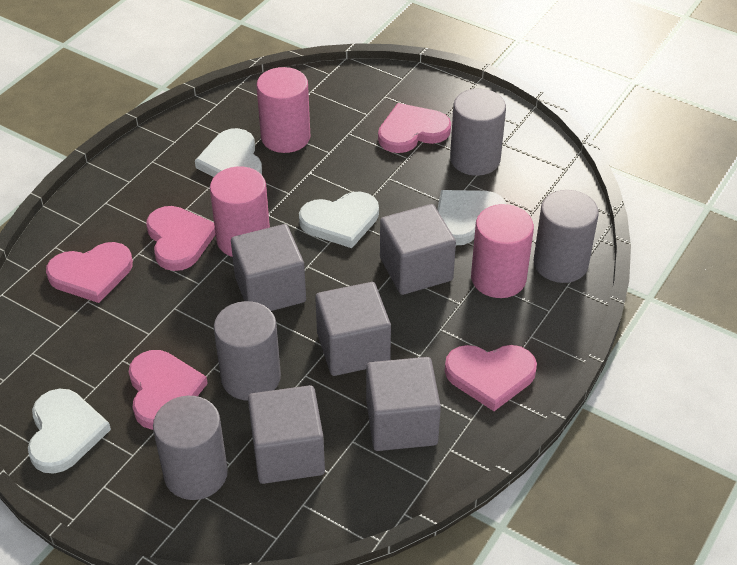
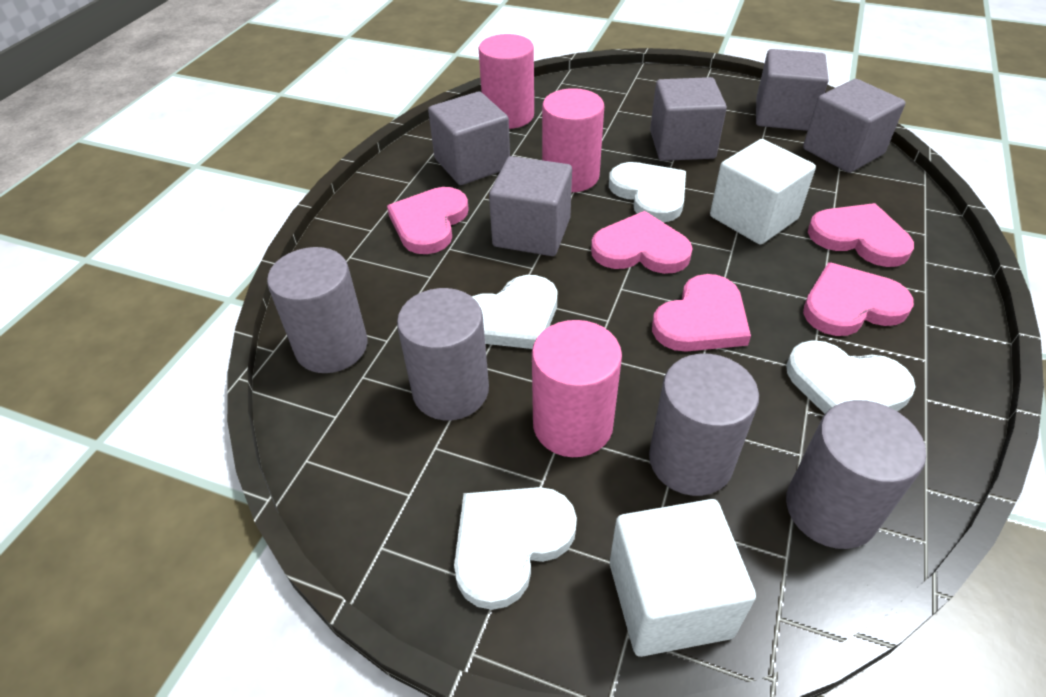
white cube: 0 -> 2

